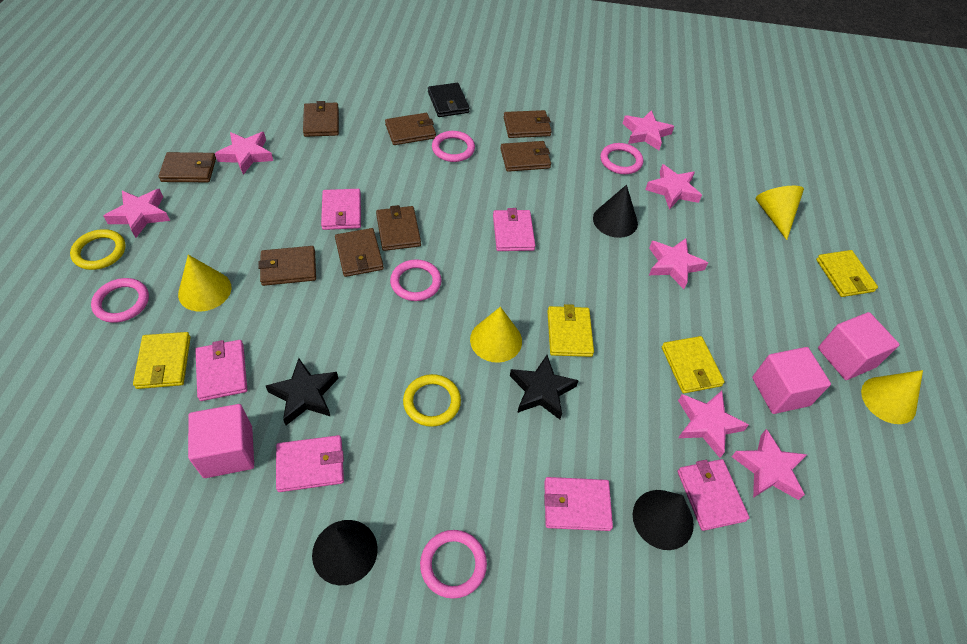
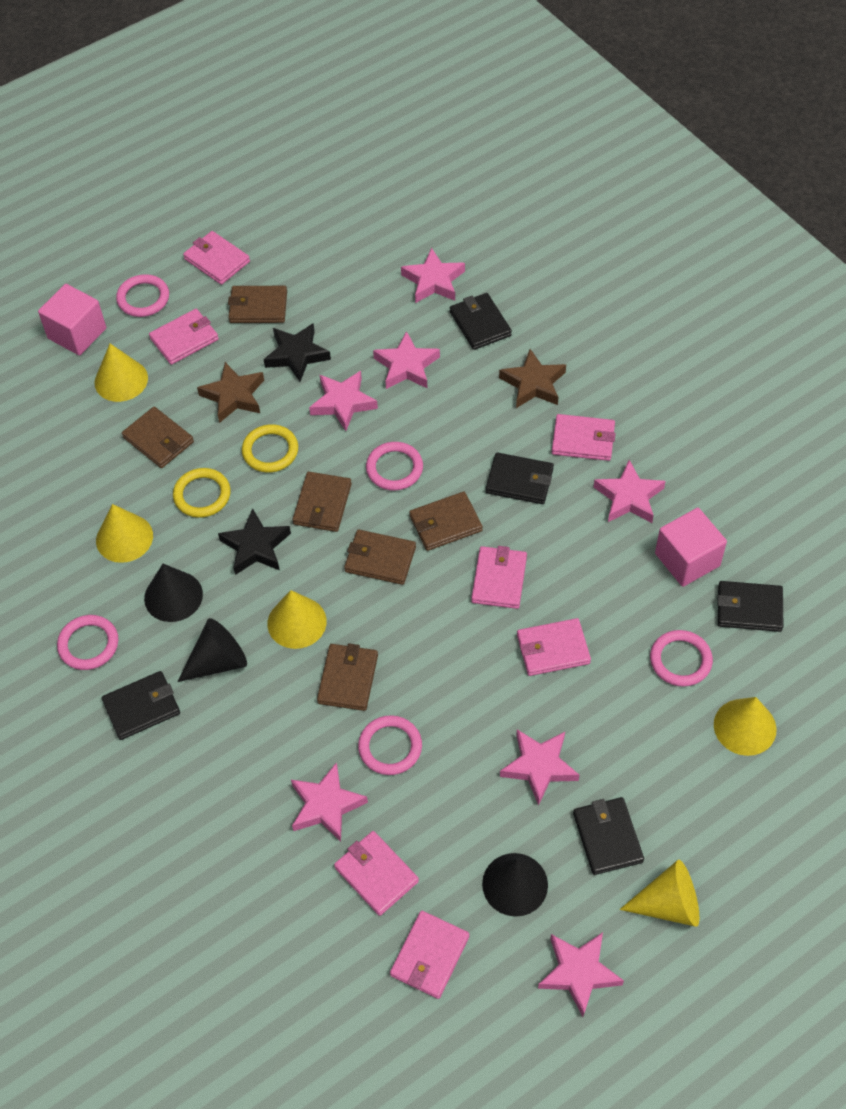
black wallet: 1 -> 5
brown star: 0 -> 2
brown wallet: 8 -> 6
pink cube: 3 -> 2
pink wallet: 6 -> 7
yellow cone: 4 -> 5
yellow wallet: 4 -> 0

